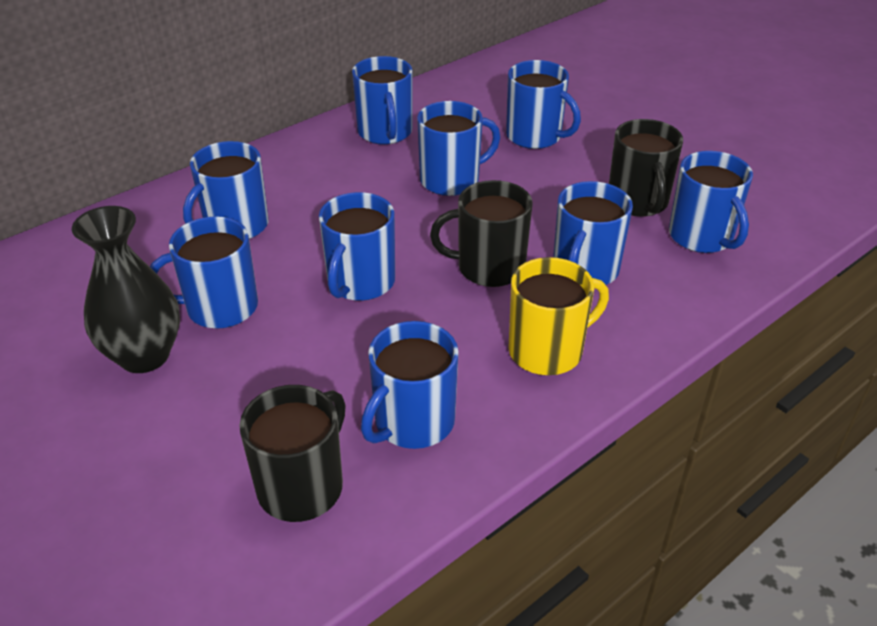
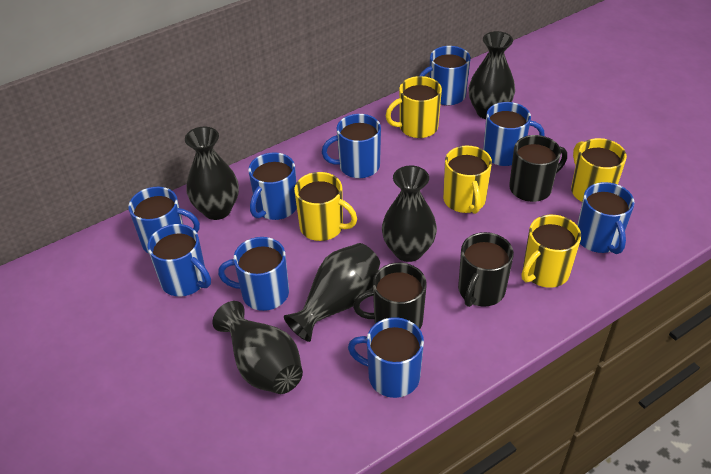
black vase: 1 -> 5
yellow mug: 1 -> 5

